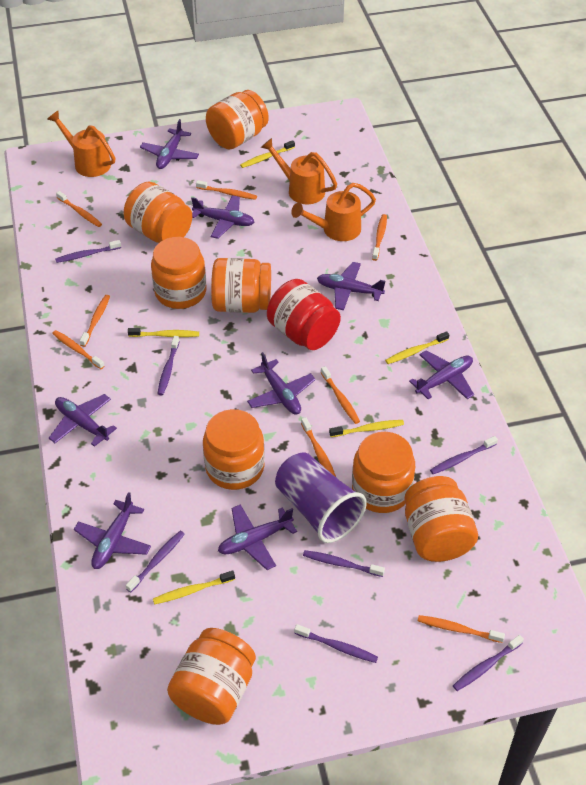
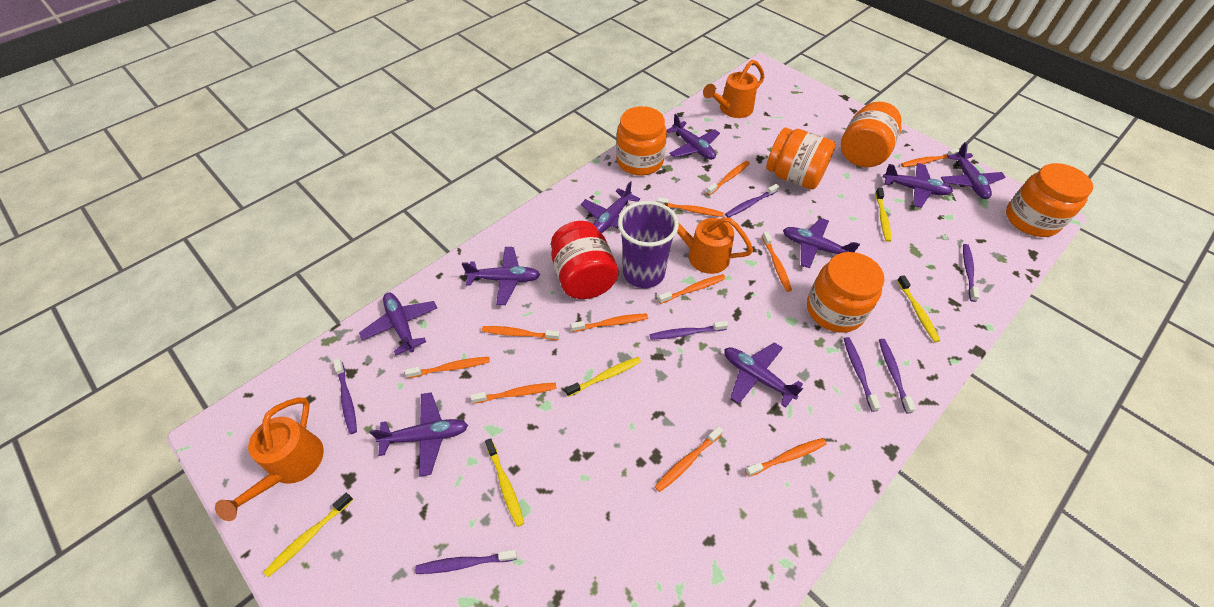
orange jar: 8 -> 5
orange toothbrush: 8 -> 11
purple plane: 8 -> 9

